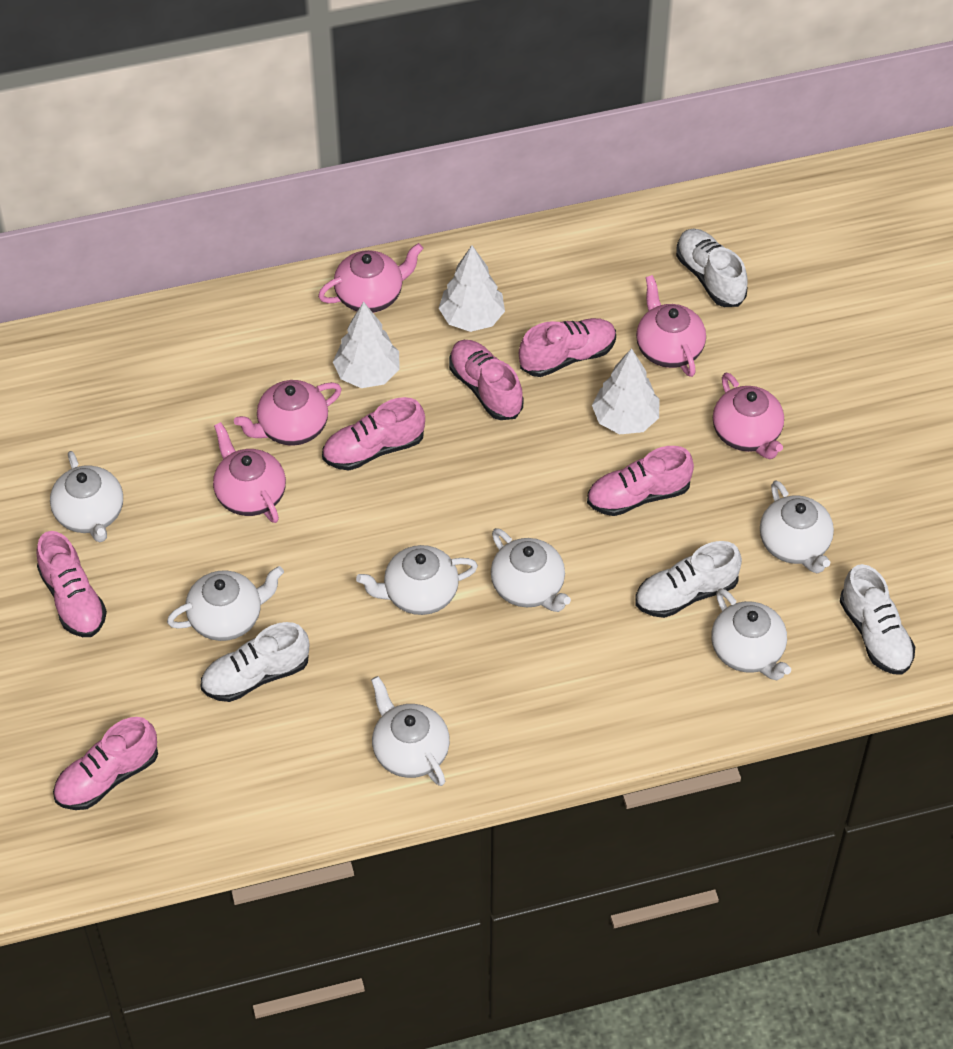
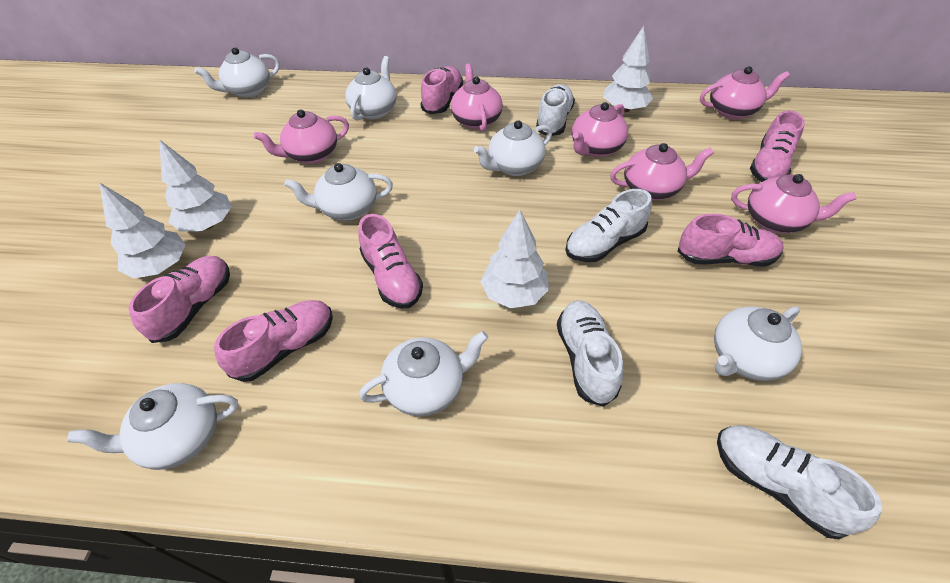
pink teapot: 5 -> 6
white tree: 3 -> 4

